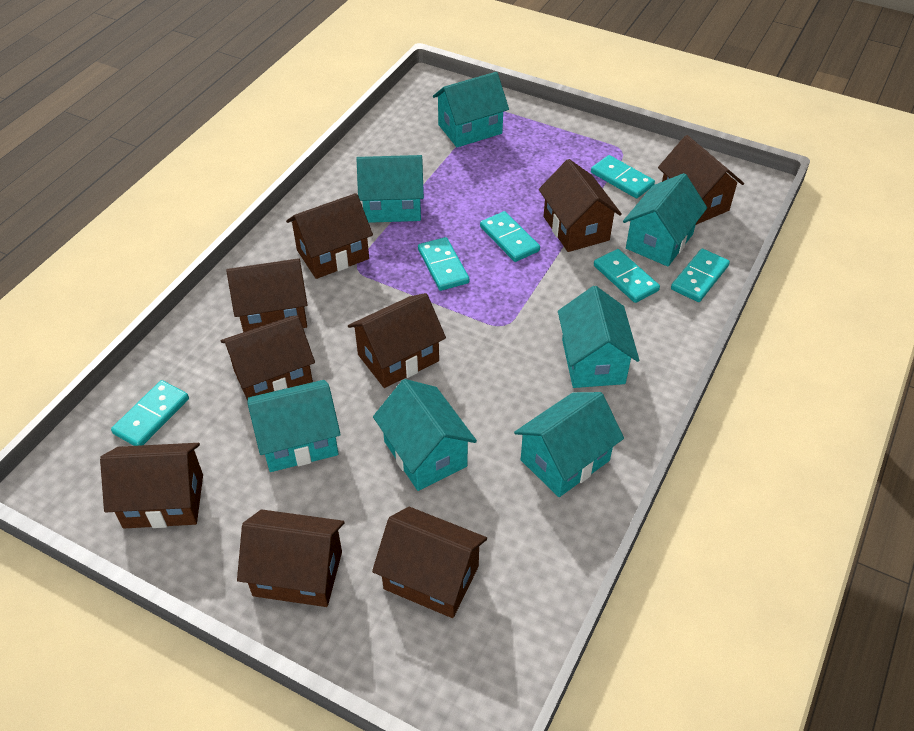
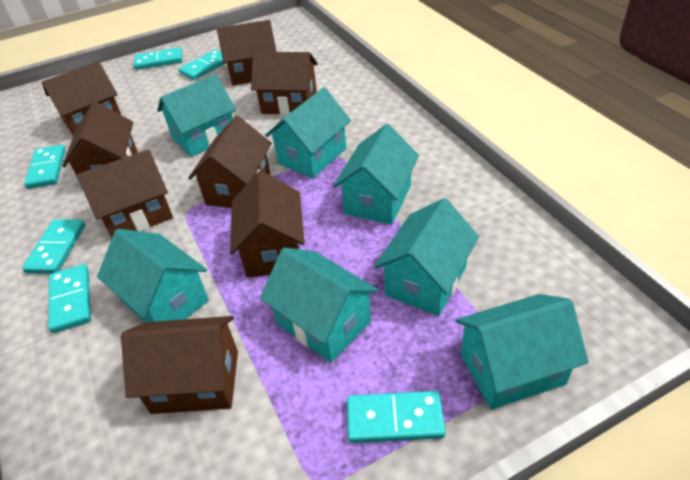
brown house: 9 -> 8

